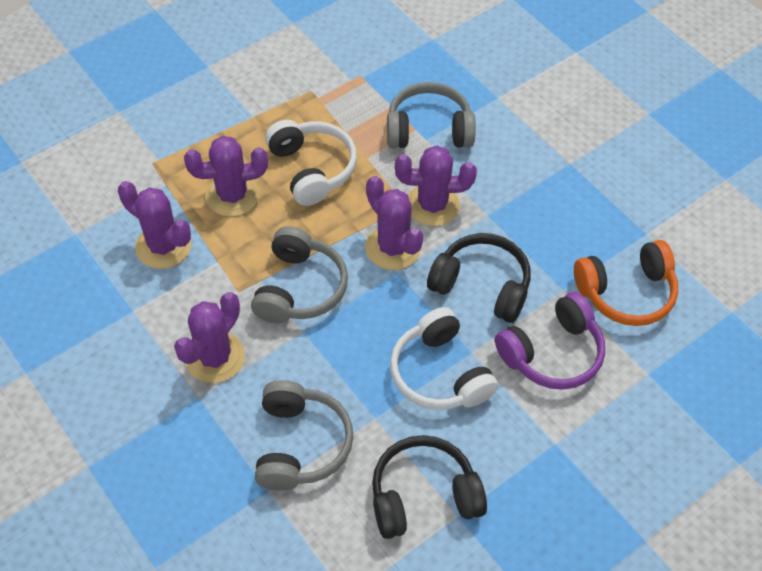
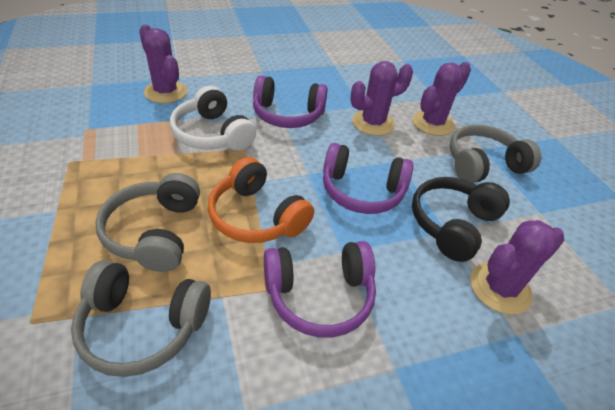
black headphones: 2 -> 1
purple cactus: 5 -> 4
purple headphones: 1 -> 3
white headphones: 2 -> 1

